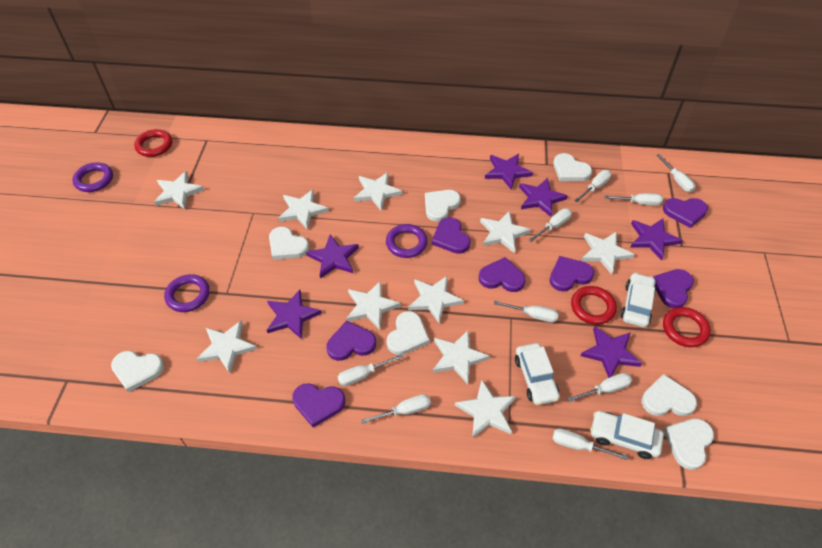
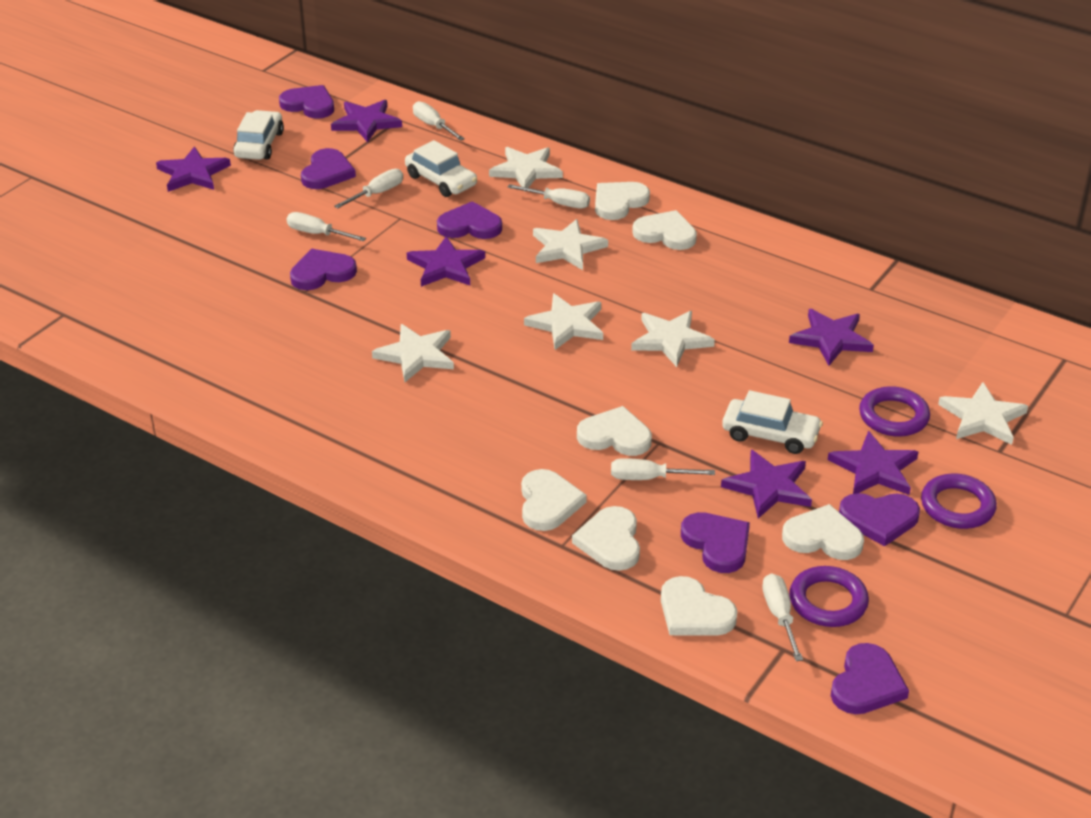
red ring: 3 -> 0
white screwdriver: 9 -> 6
white star: 10 -> 6

